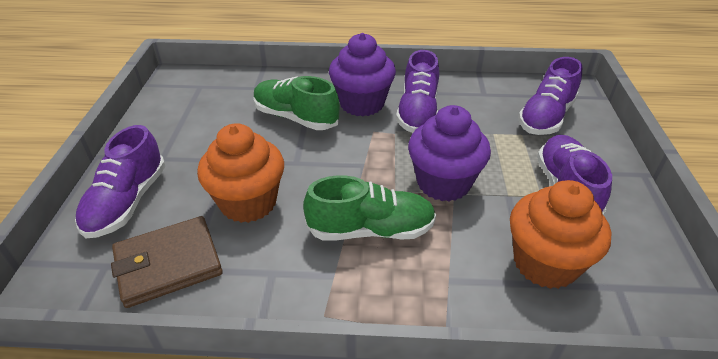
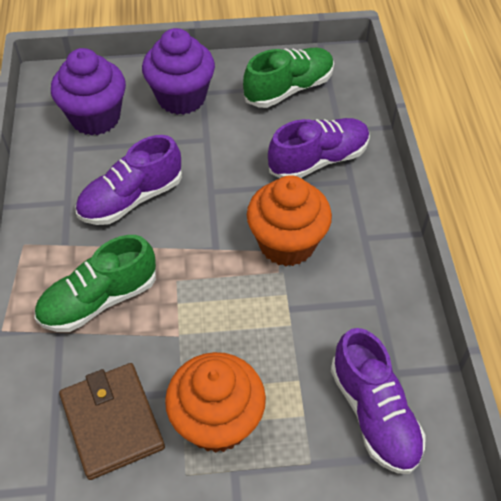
purple shoe: 4 -> 3

